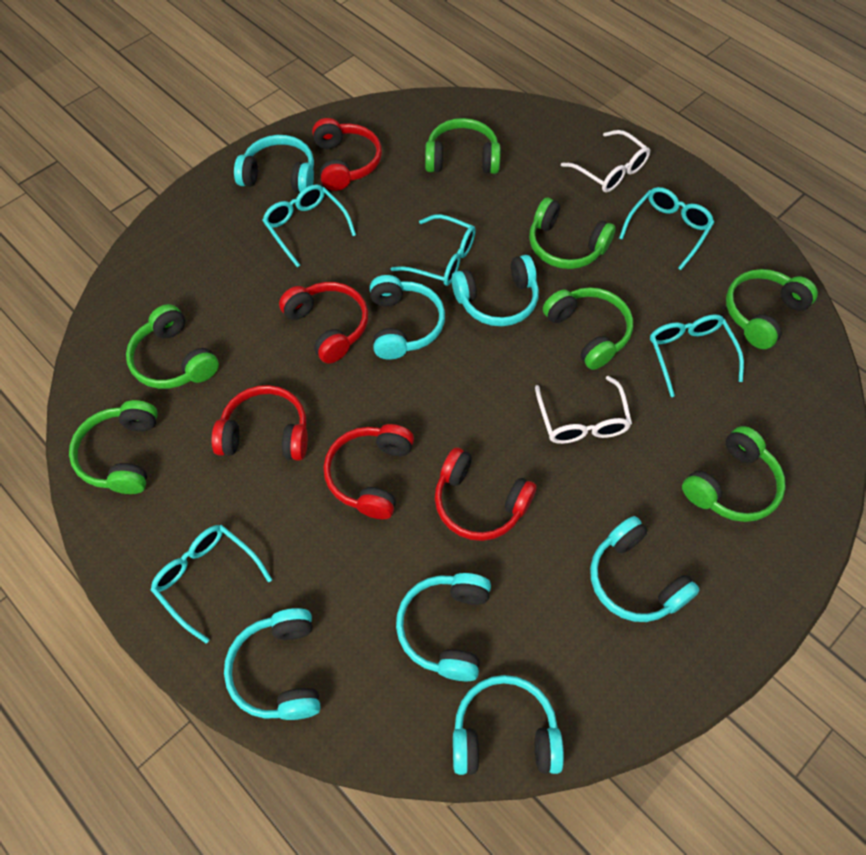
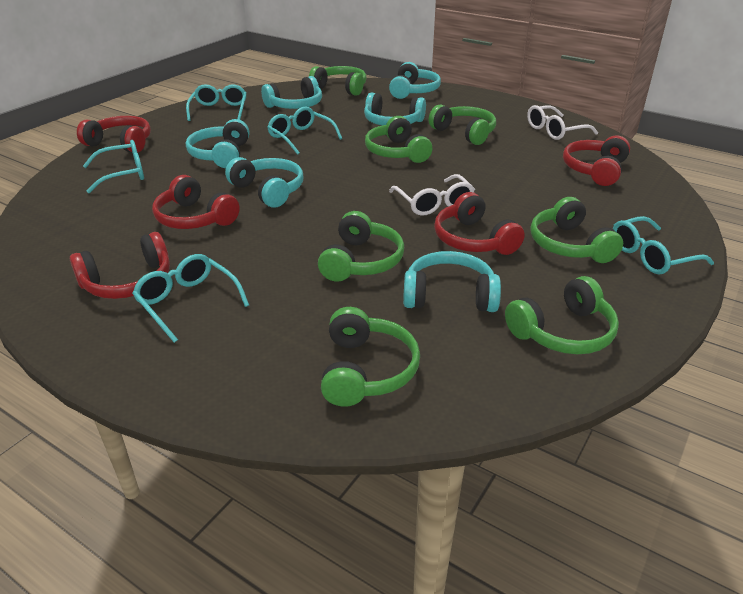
turquoise headphones: 7 -> 6

